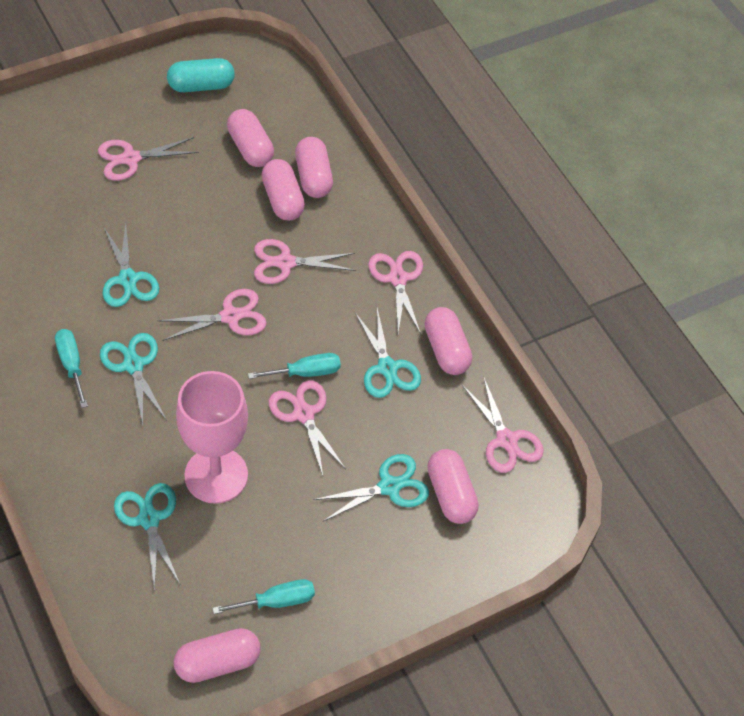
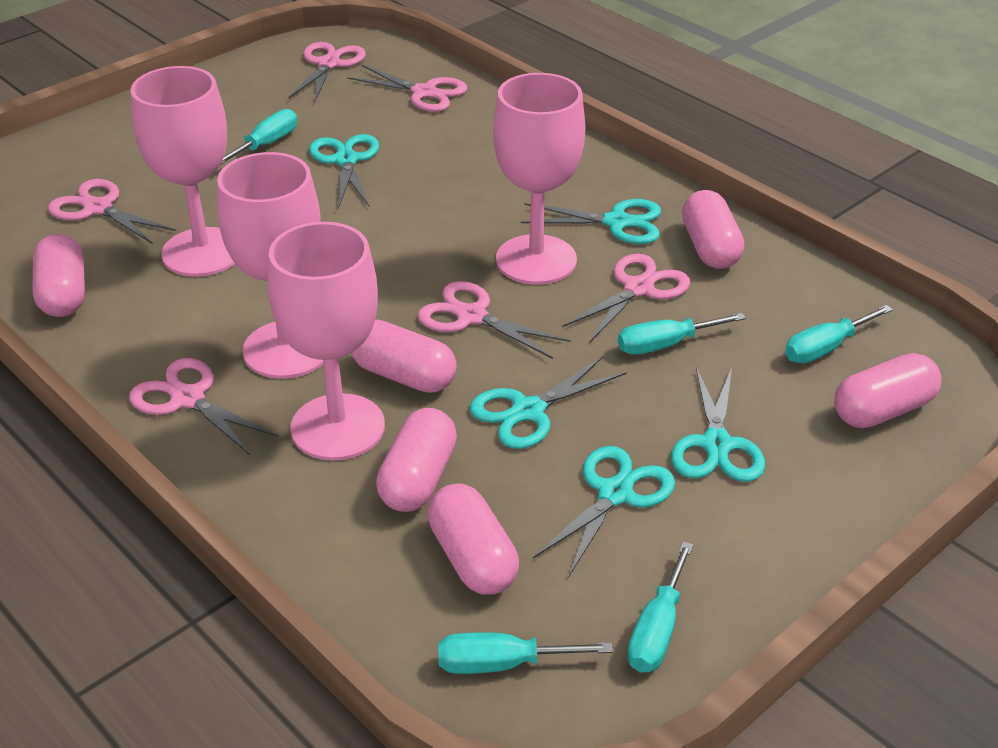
pink goblet: 1 -> 4
turquoise capsule: 1 -> 0
turquoise screwdriver: 3 -> 5

